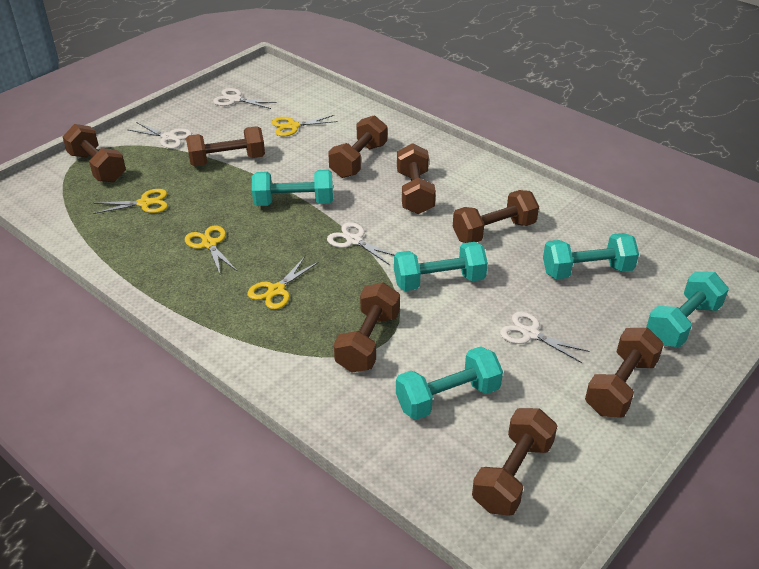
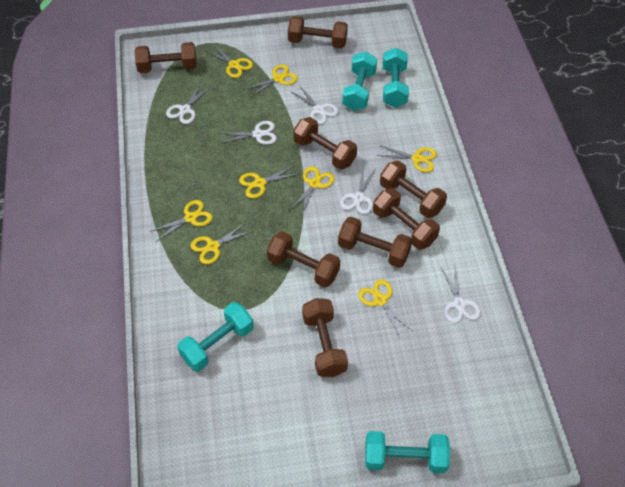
turquoise dumbbell: 5 -> 4
white scissors: 4 -> 5
yellow scissors: 4 -> 8

